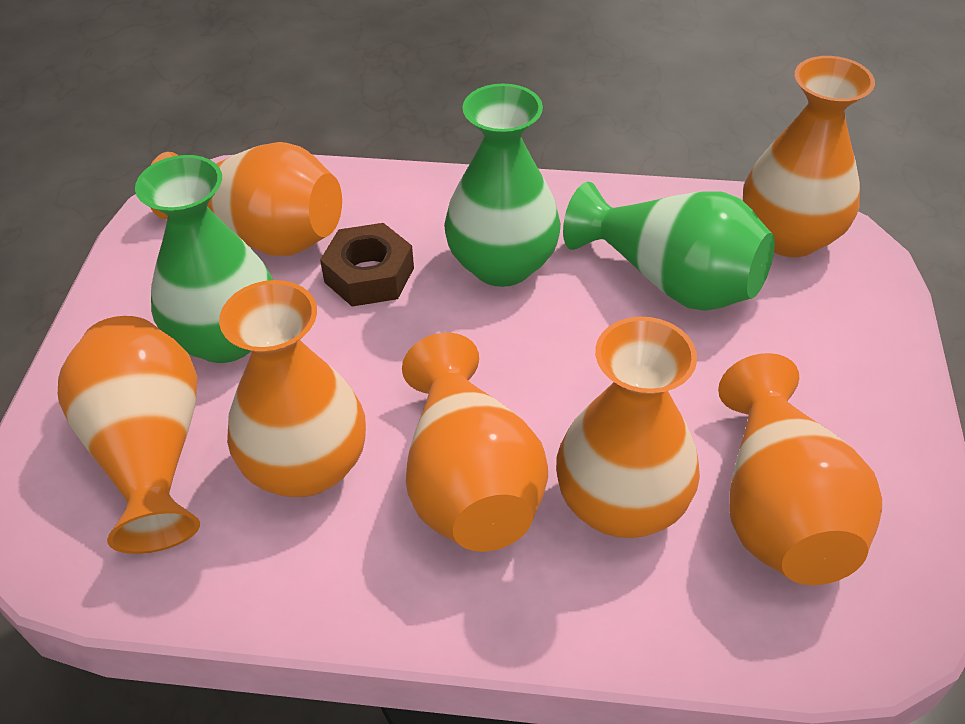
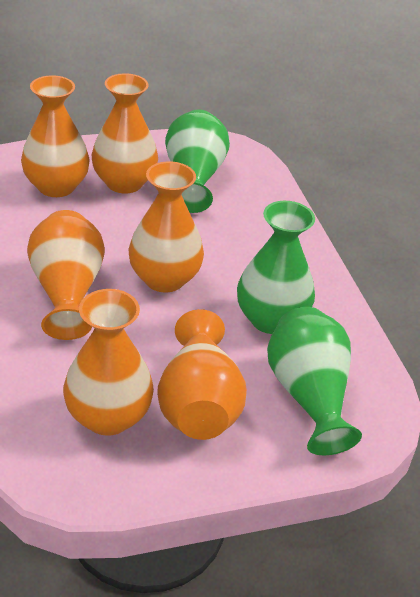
brown nut: 1 -> 0
orange vase: 7 -> 6

